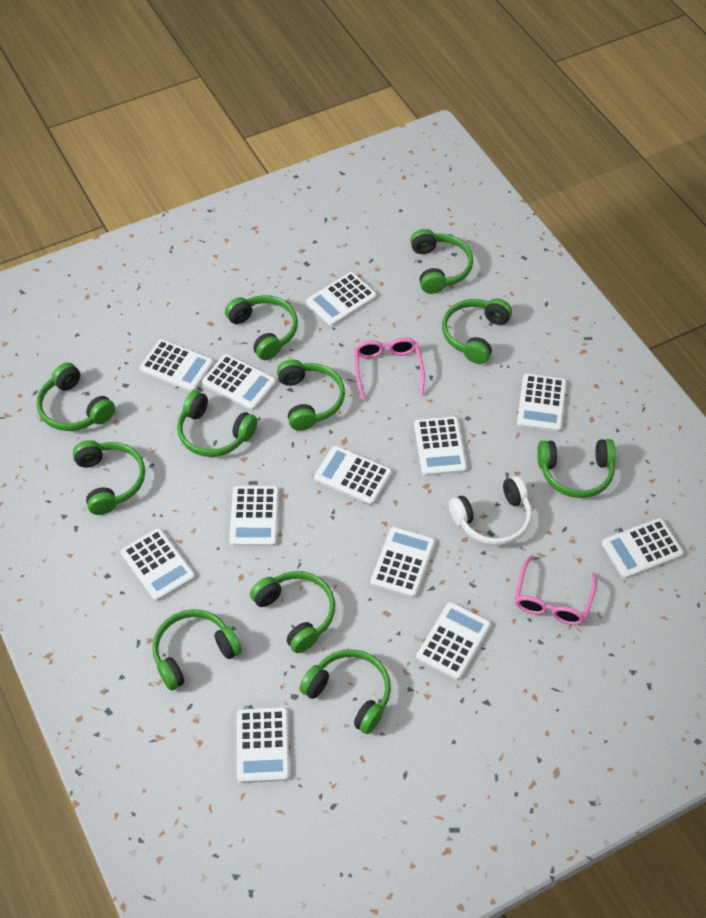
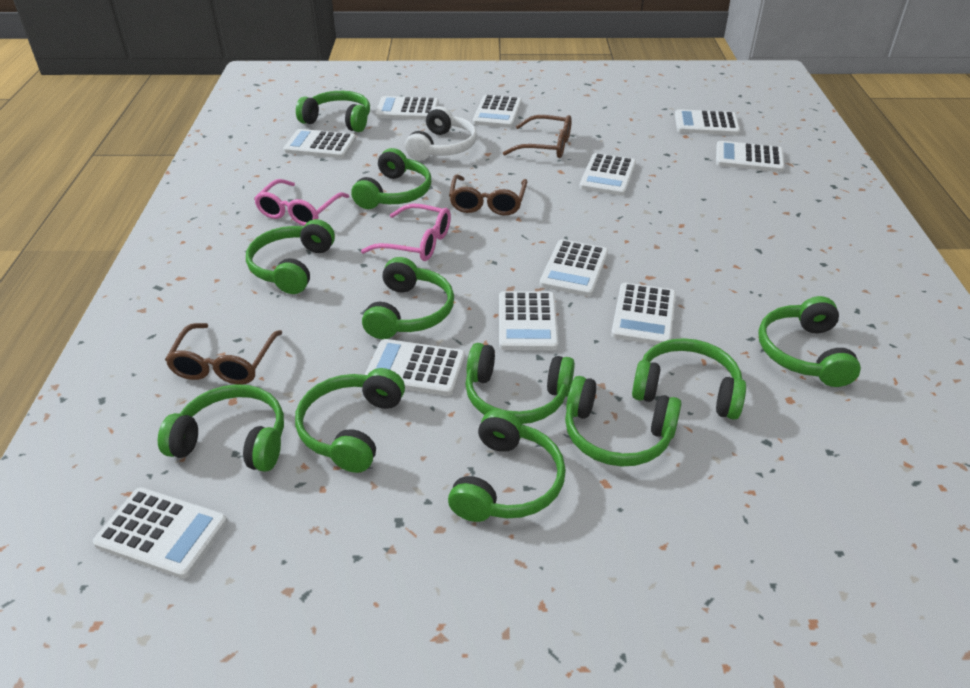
brown glasses: 0 -> 3
white calculator: 12 -> 11

